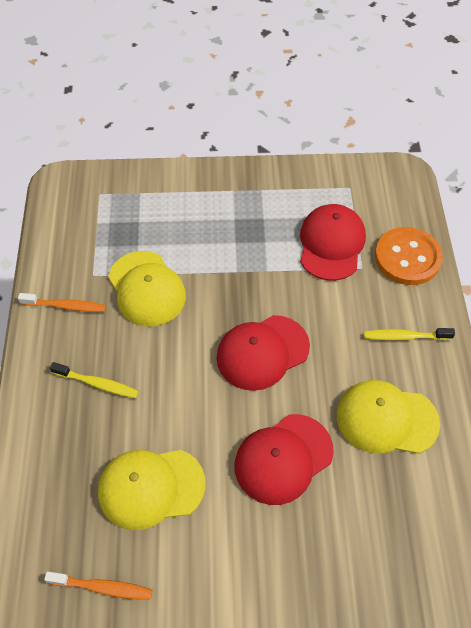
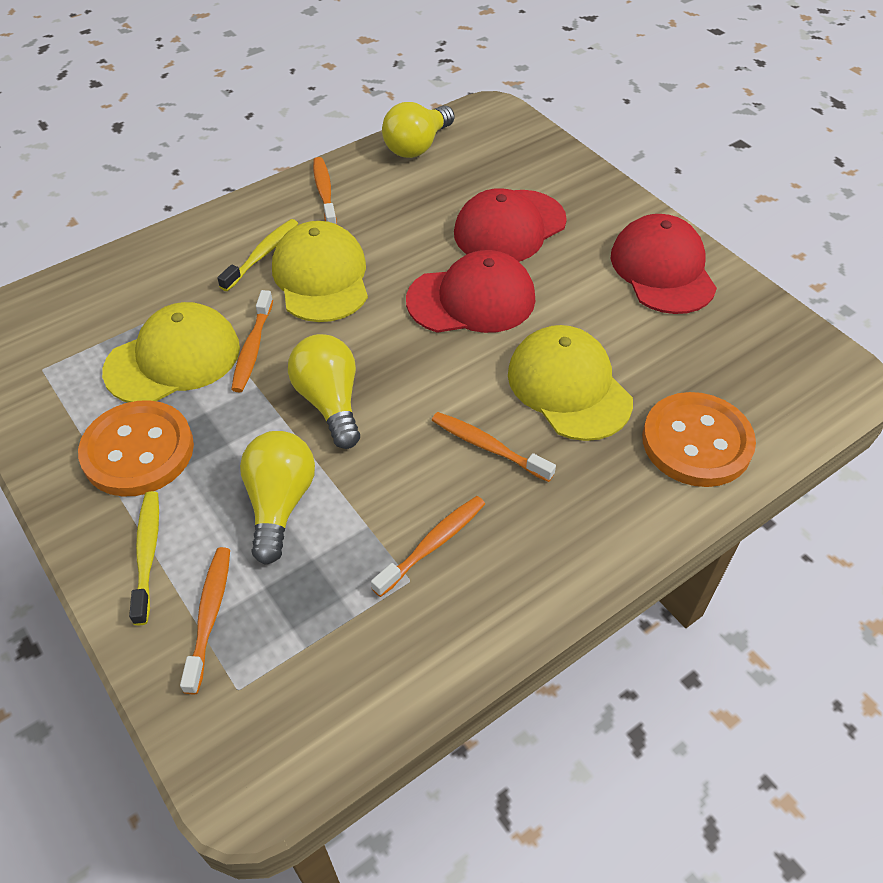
orange button: 1 -> 2
orange toothbrush: 2 -> 5
yellow light bulb: 0 -> 3

